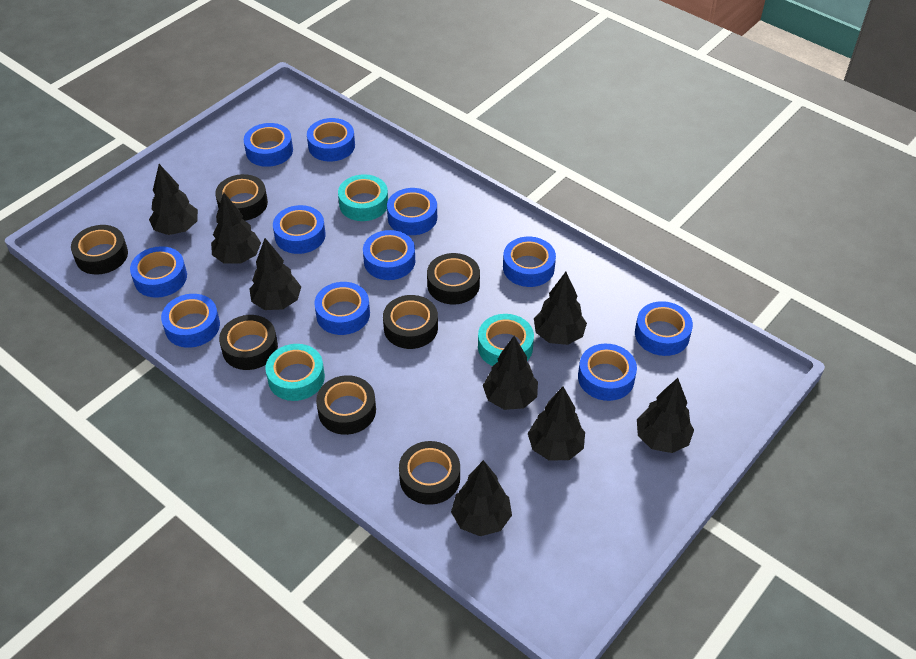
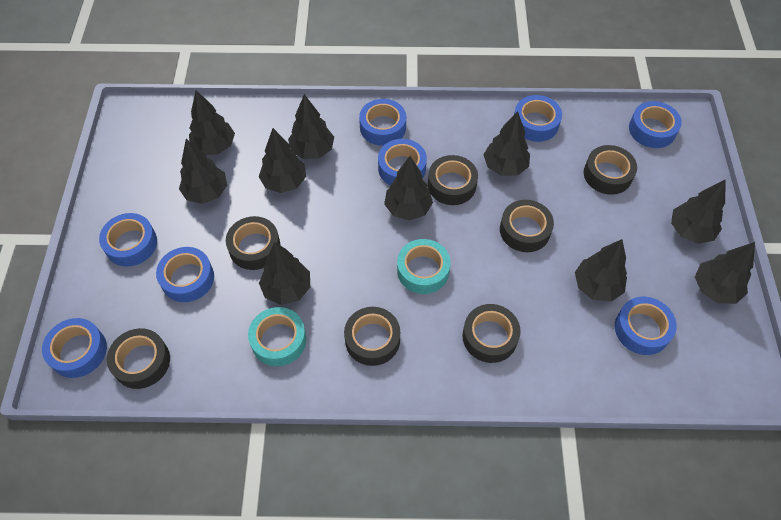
black tree: 8 -> 10
blue tape: 11 -> 8
turquoise tape: 3 -> 2

